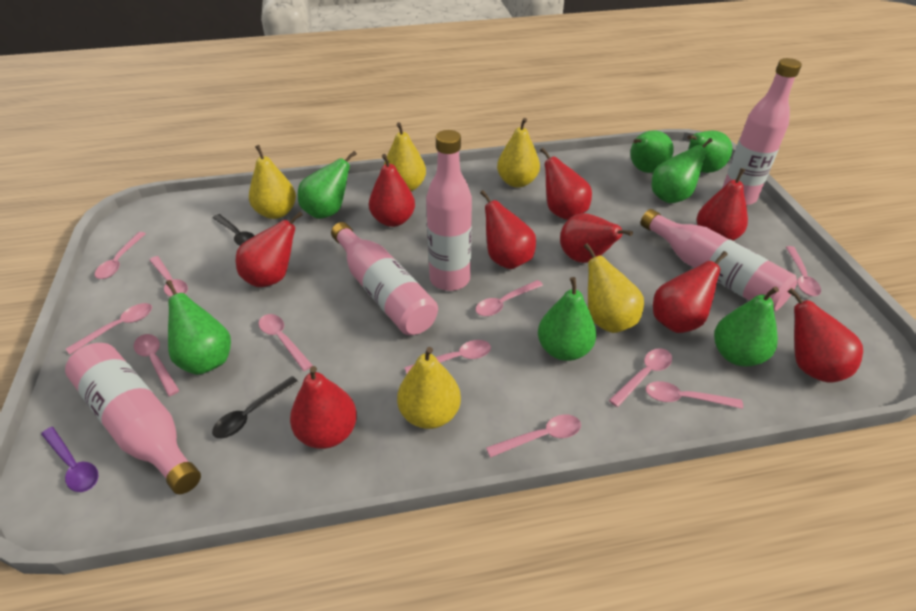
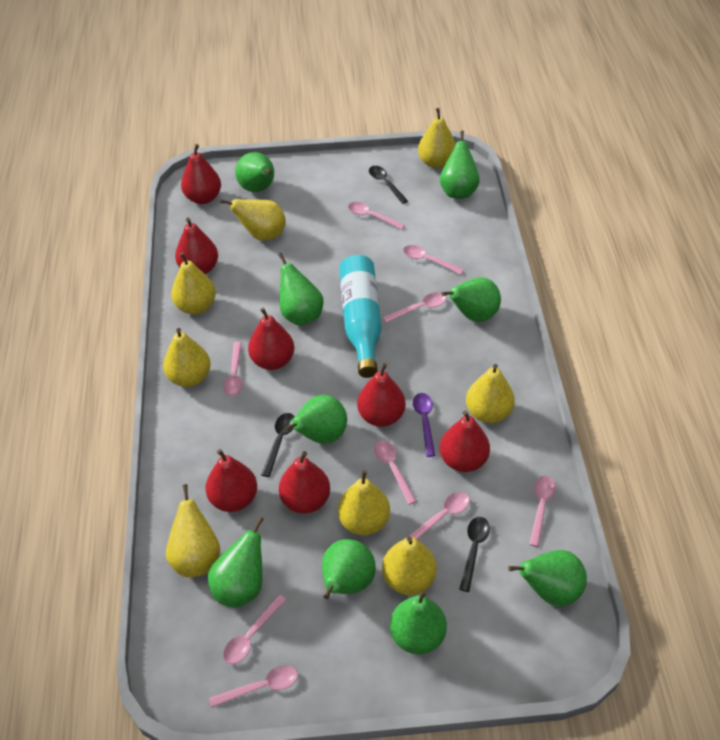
black spoon: 2 -> 3
green pear: 7 -> 9
pink bottle: 5 -> 0
pink spoon: 11 -> 9
red pear: 9 -> 7
turquoise bottle: 0 -> 1
yellow pear: 5 -> 8

